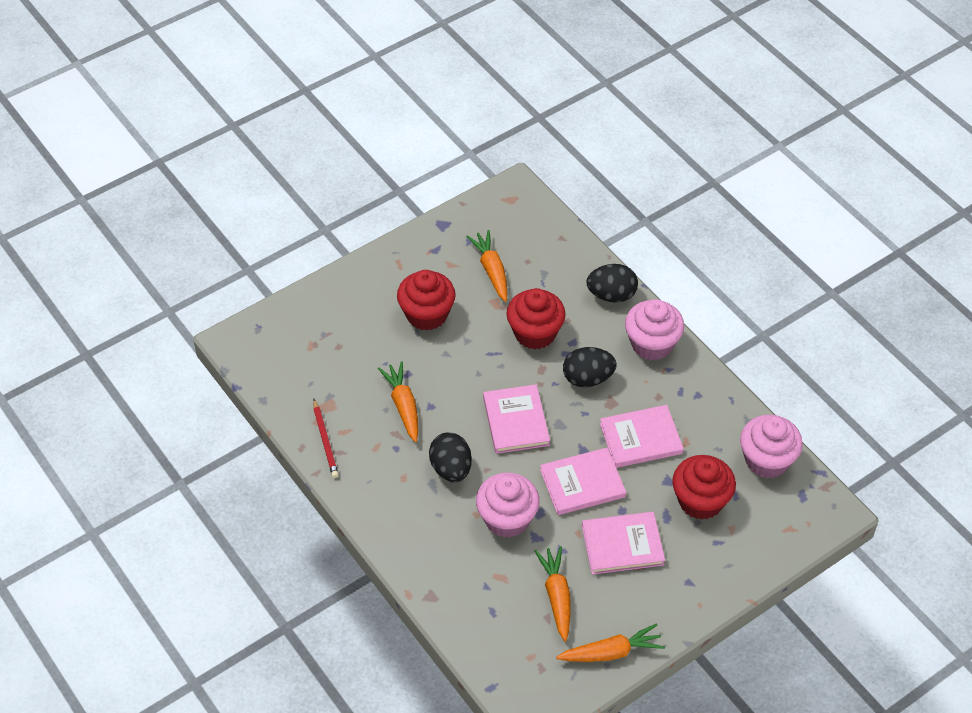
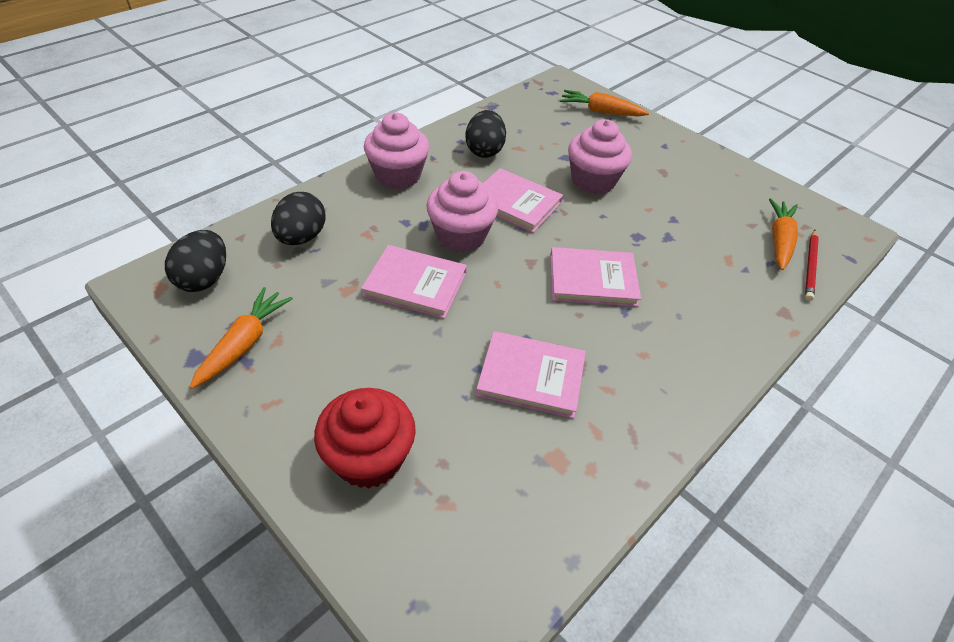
orange carrot: 4 -> 3
red cupcake: 3 -> 1

